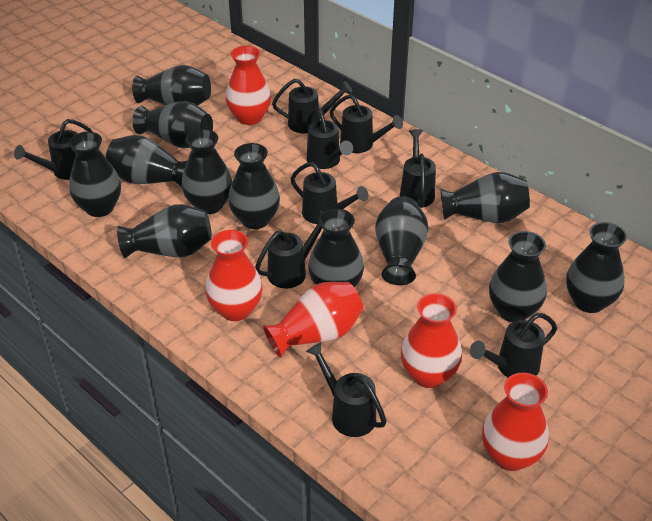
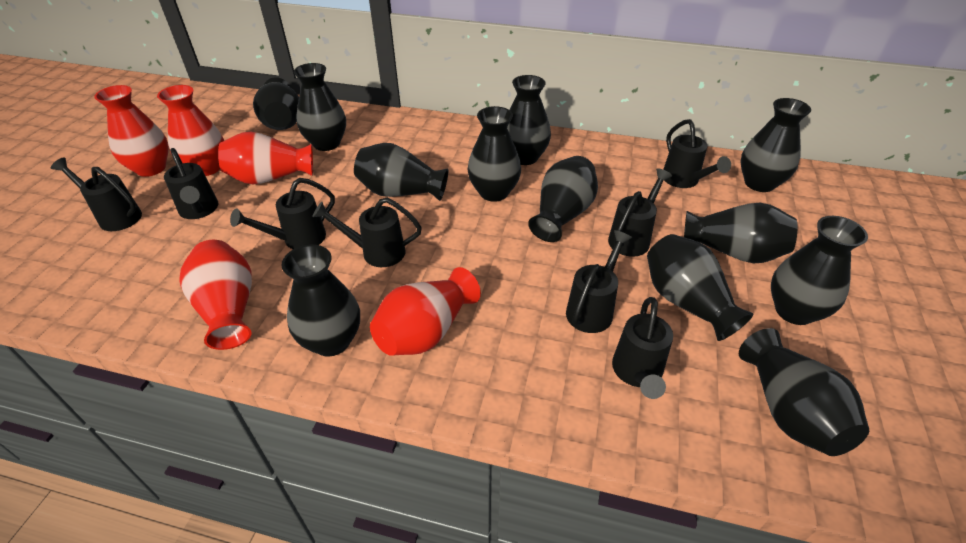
black watering can: 9 -> 8

